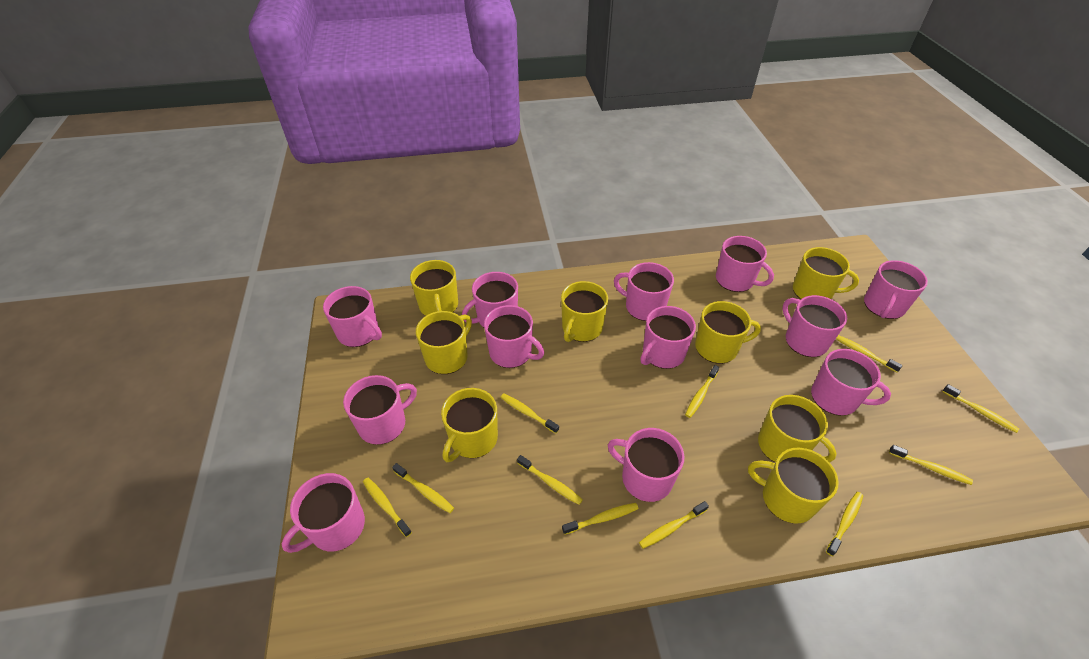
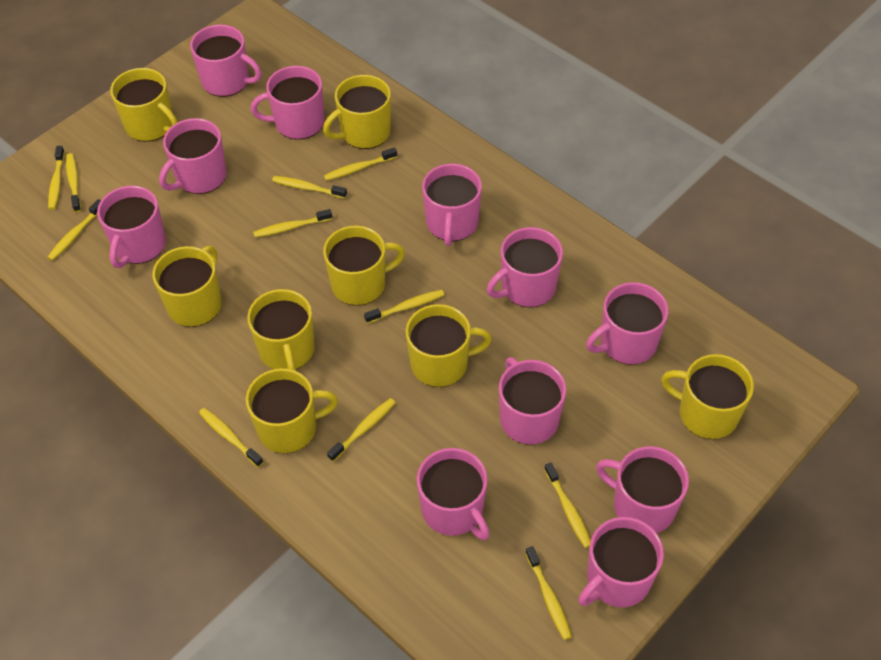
pink mug: 12 -> 11

